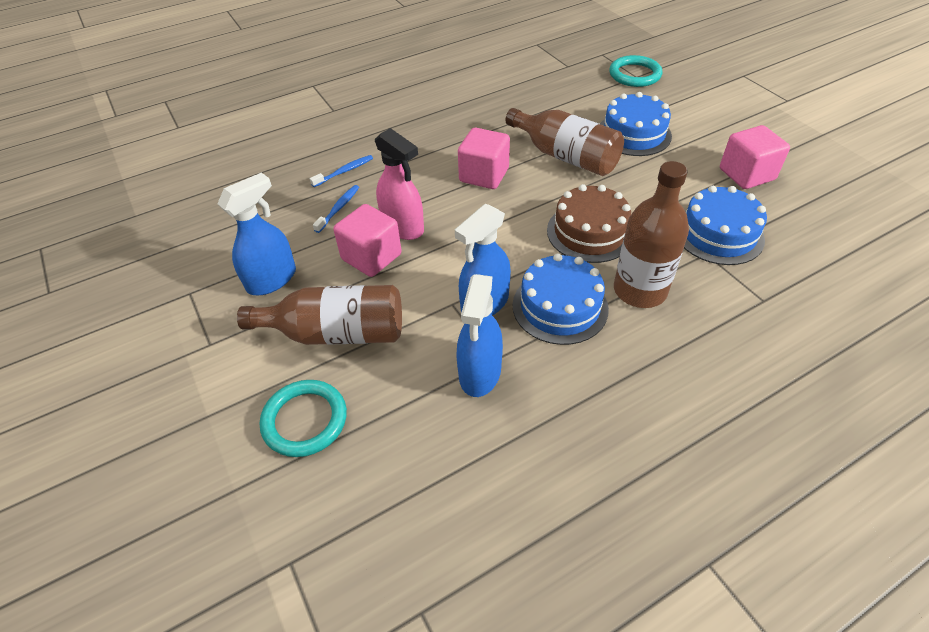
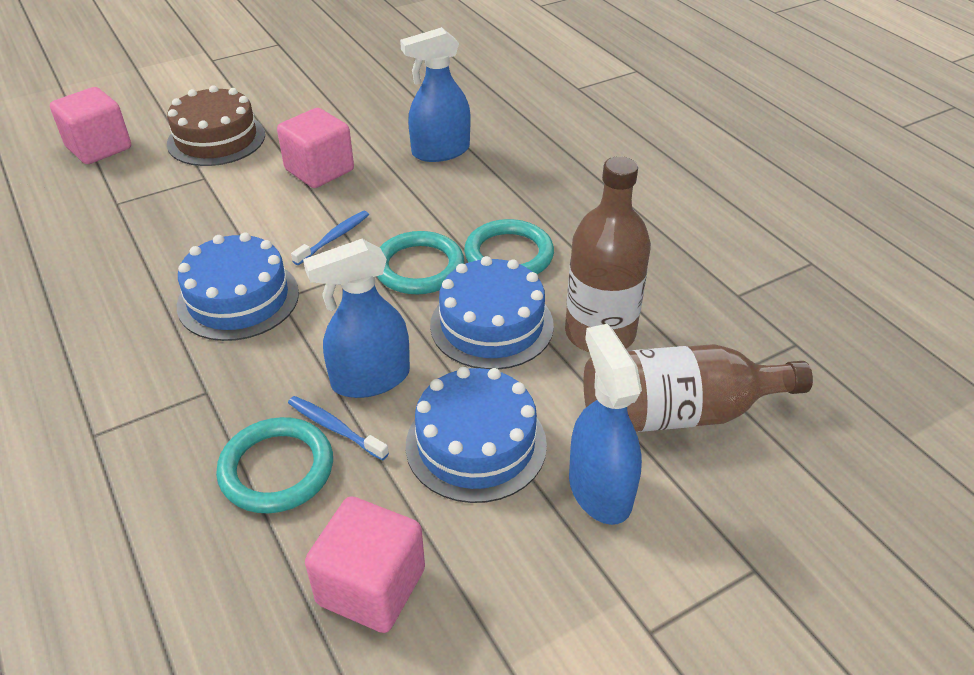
brown bottle: 3 -> 2
pink spray bottle: 1 -> 0
turquoise ring: 2 -> 3

